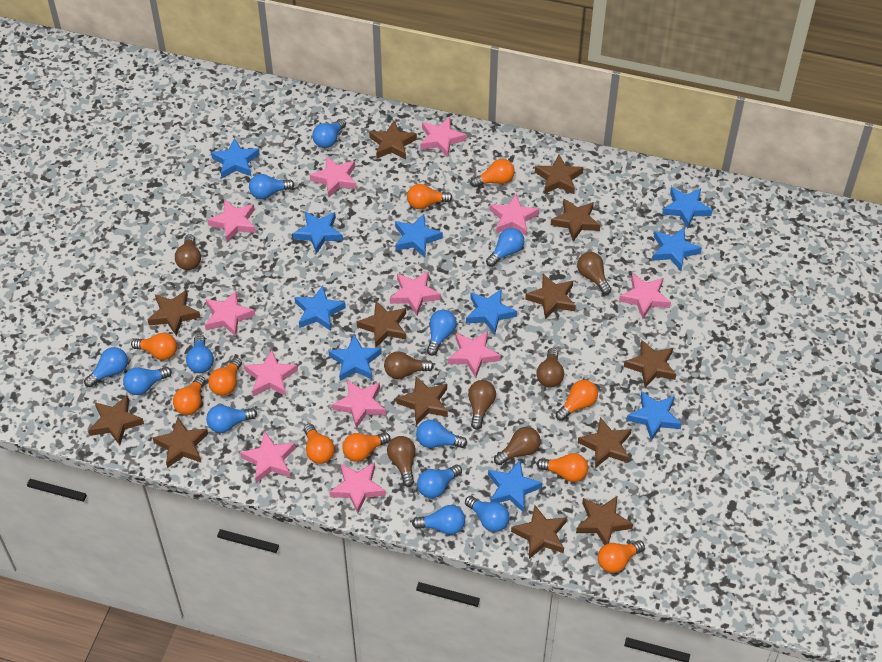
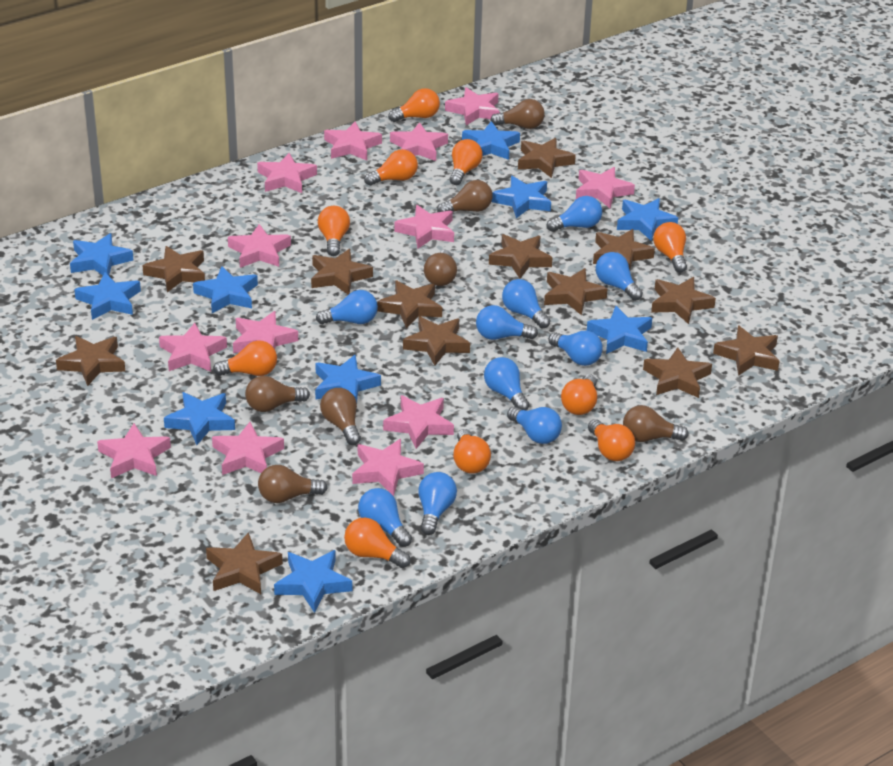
blue light bulb: 12 -> 10
pink star: 12 -> 13

